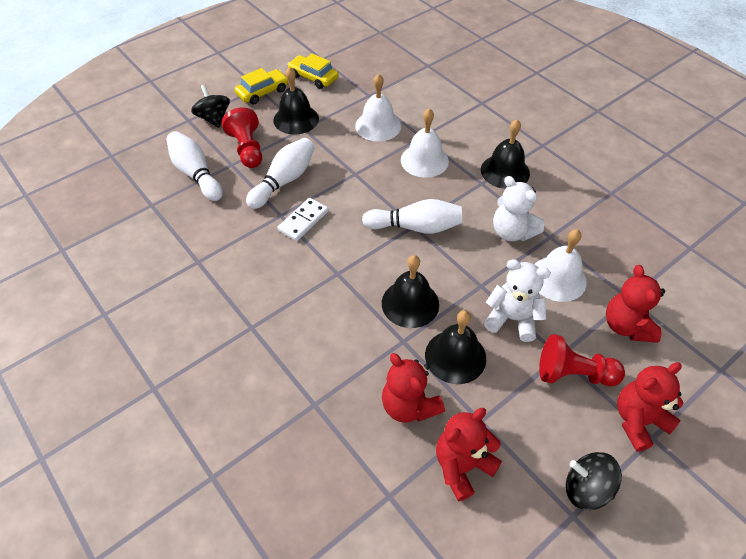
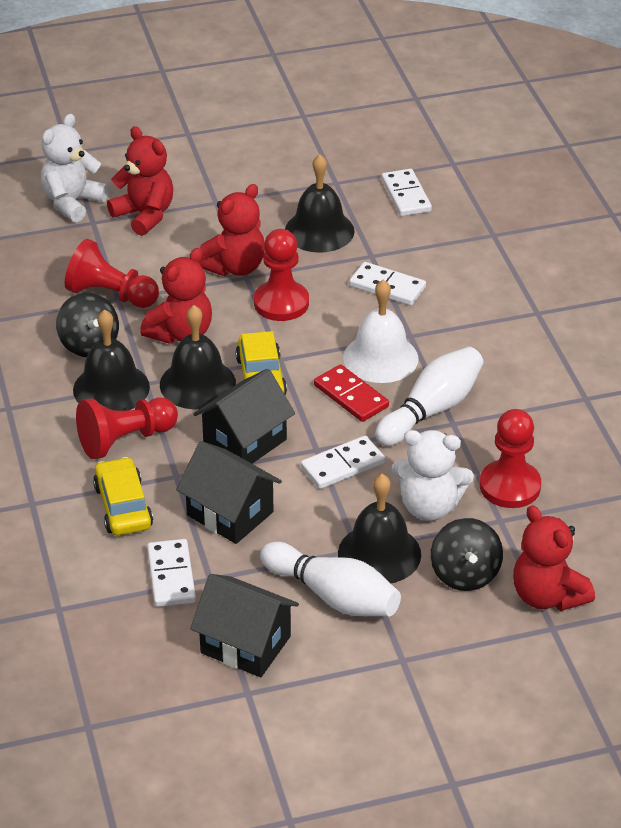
black house: 0 -> 3
red domino: 0 -> 1
red pawn: 2 -> 4
white bell: 3 -> 1
white bowling pin: 3 -> 2
white domino: 1 -> 4

